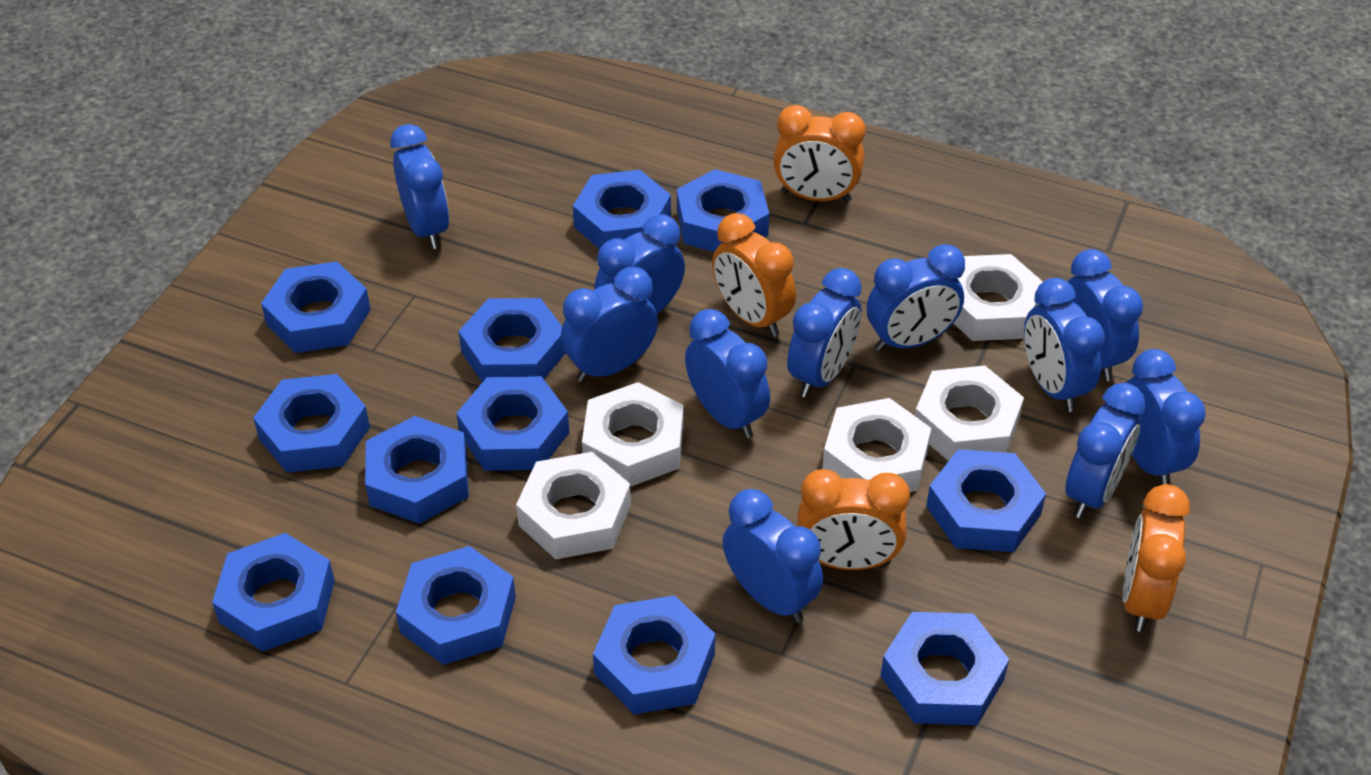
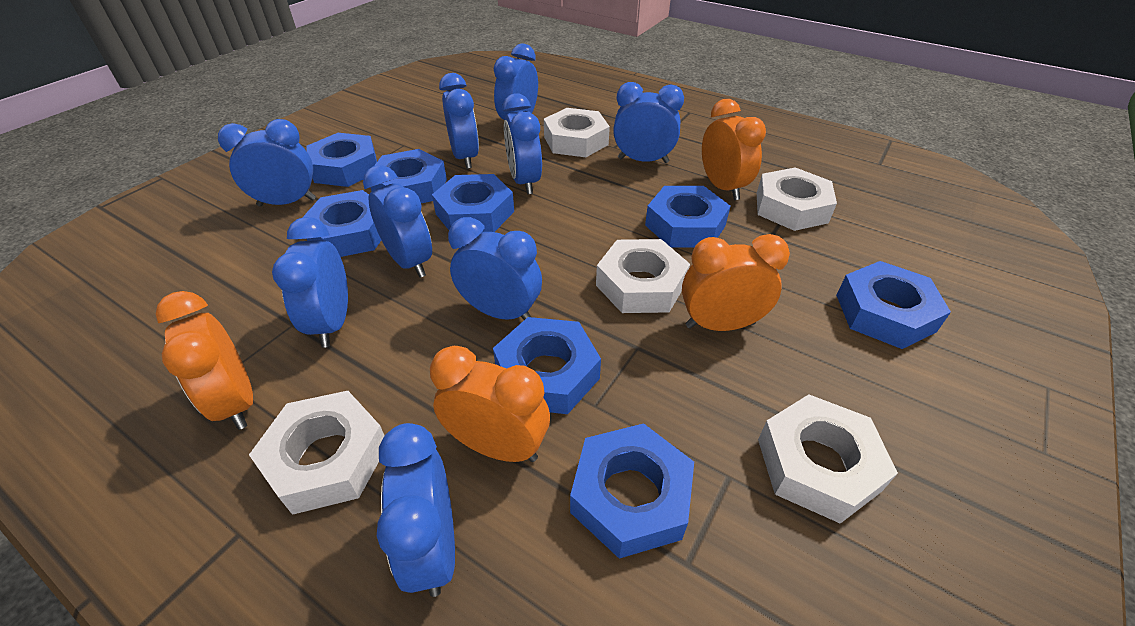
blue clock: 11 -> 9
blue nut: 12 -> 8

